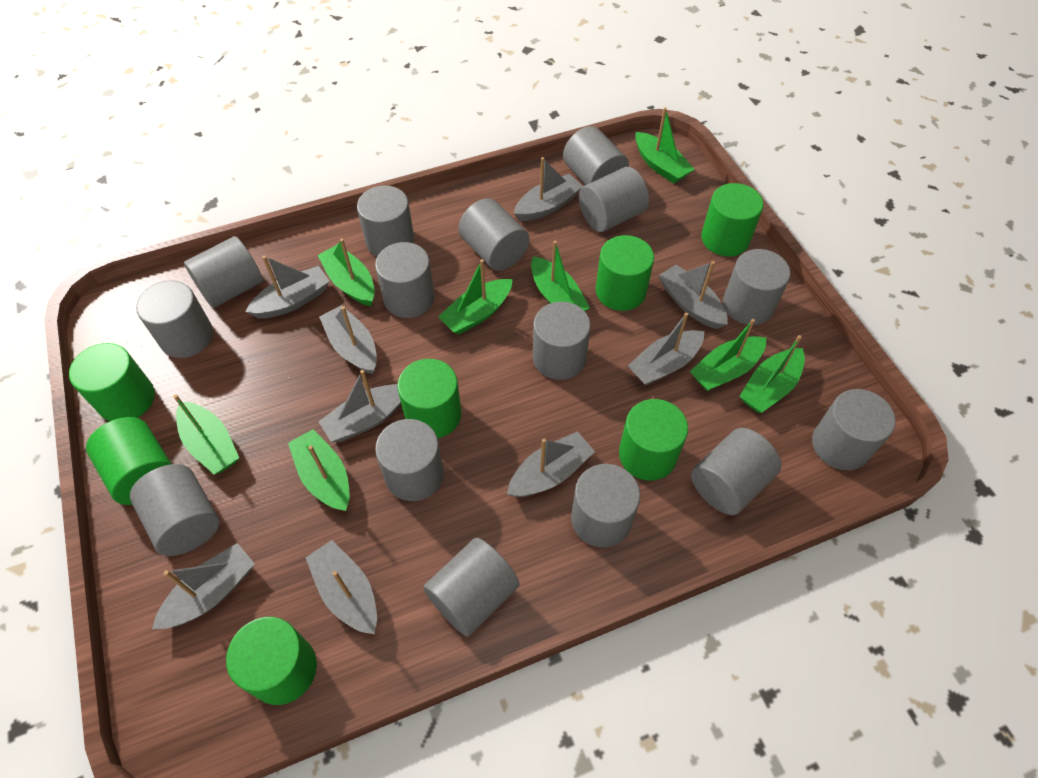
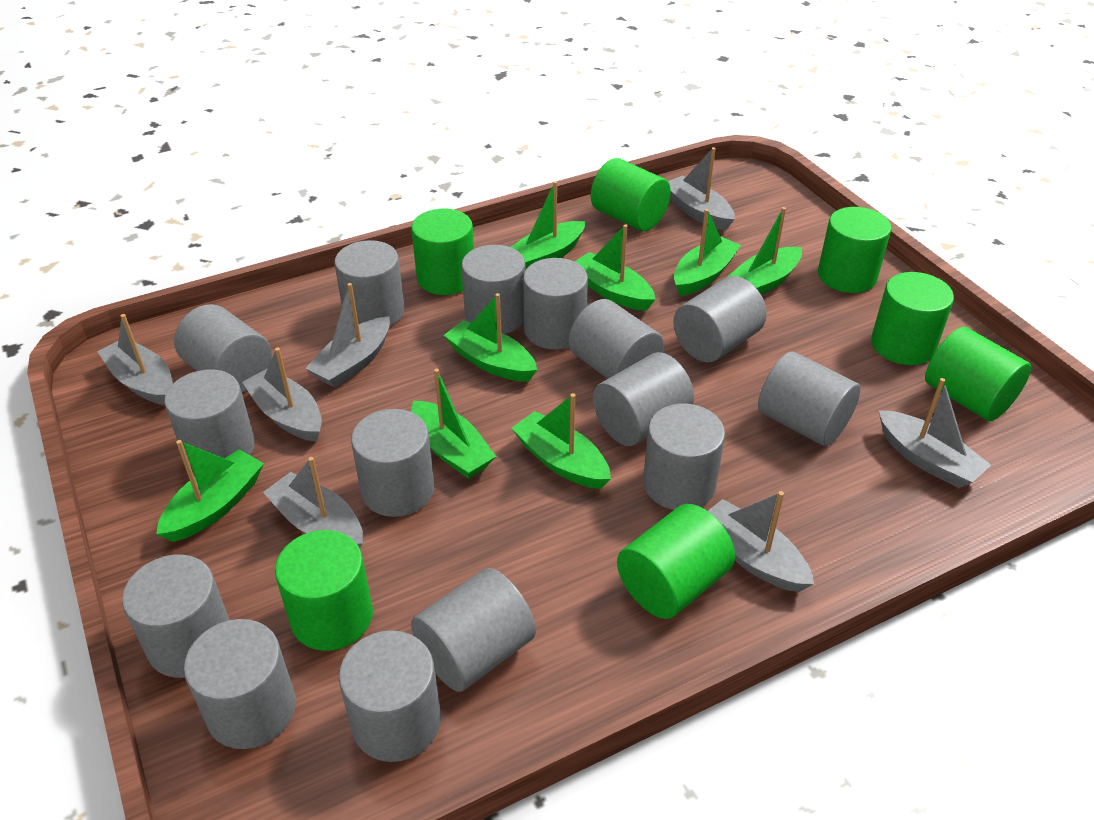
grey boat: 9 -> 7

